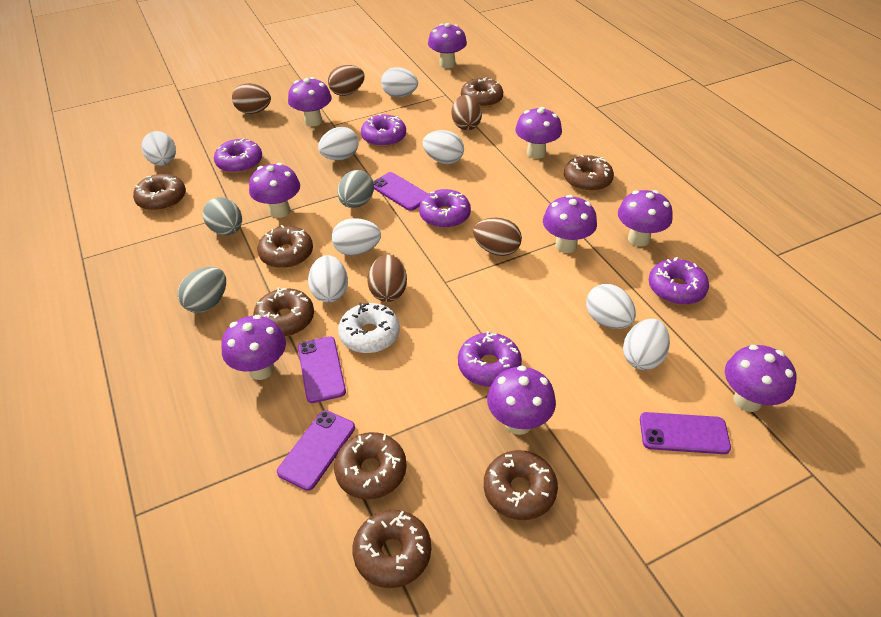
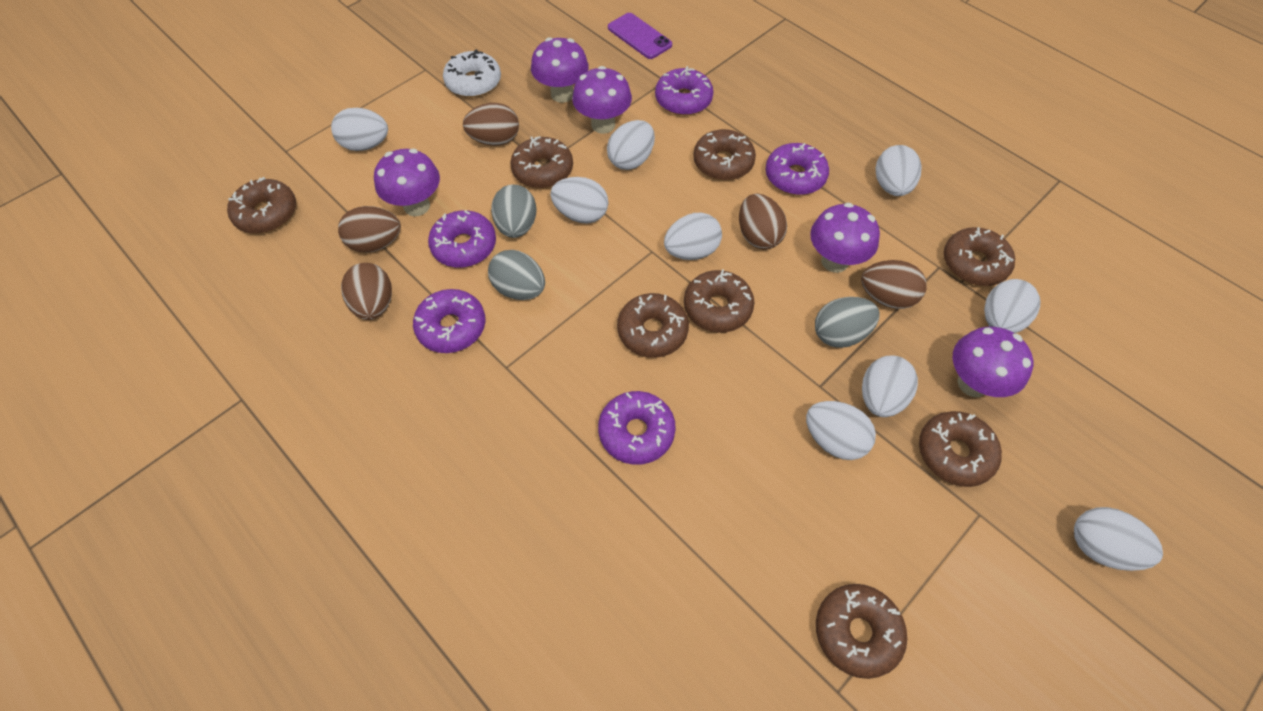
purple mushroom: 9 -> 5
purple phone: 4 -> 1
white egg: 8 -> 9

